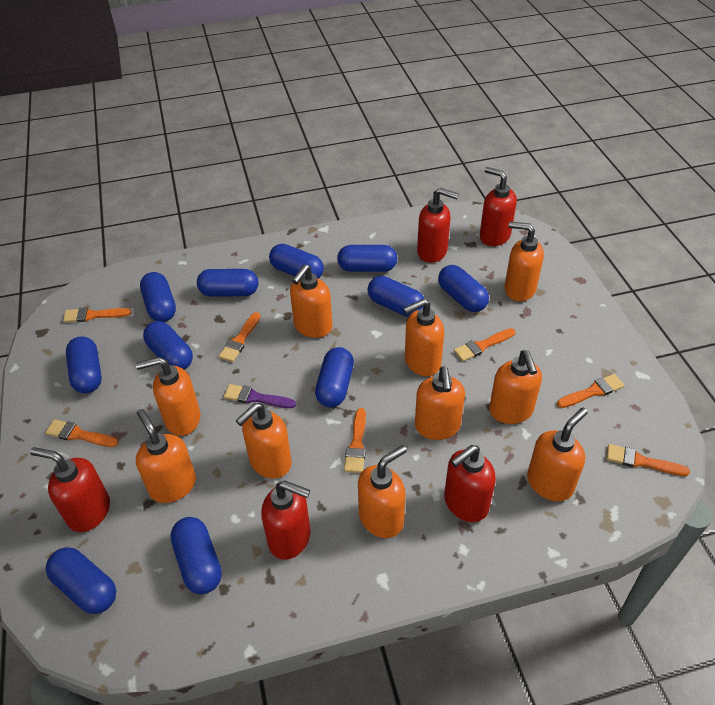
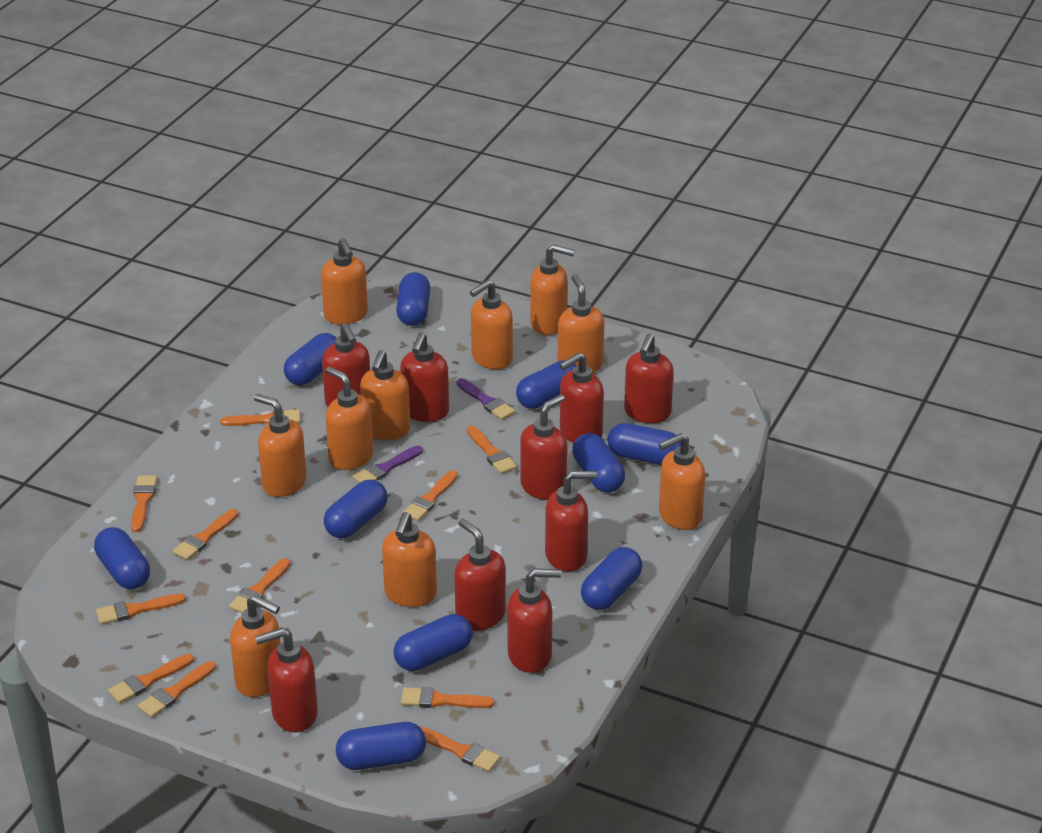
blue capsule: 11 -> 10
orange brush: 7 -> 11
purple brush: 1 -> 2
red soap dispenser: 5 -> 9

